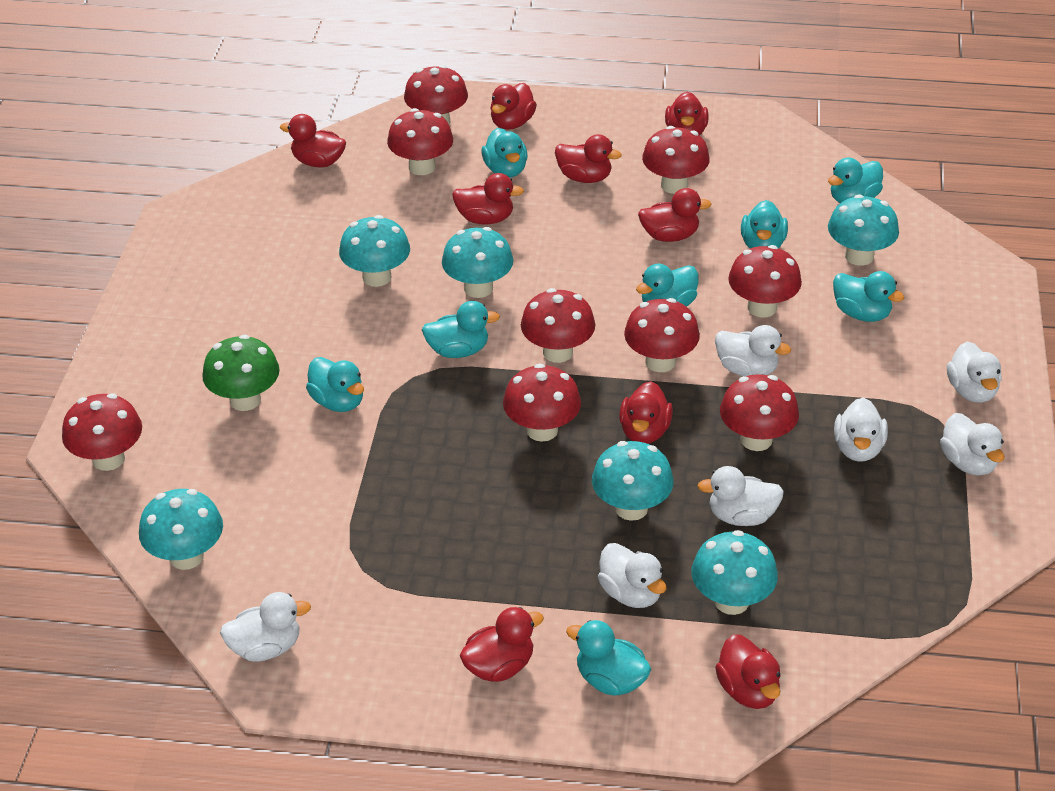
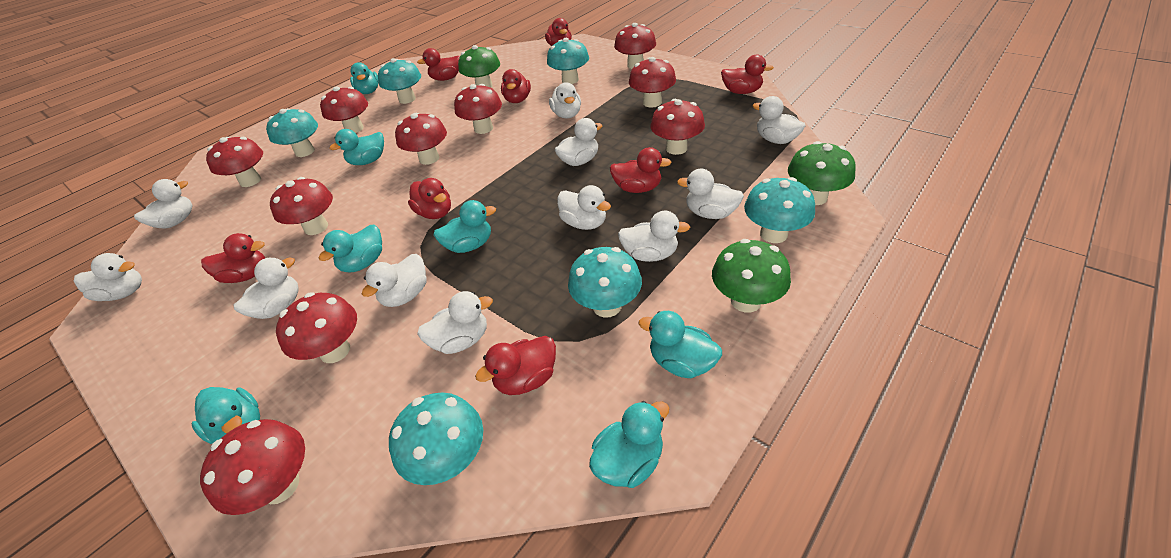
green mushroom: 1 -> 3
red duck: 9 -> 8
red mushroom: 9 -> 10
turquoise duck: 8 -> 7
white duck: 7 -> 11

